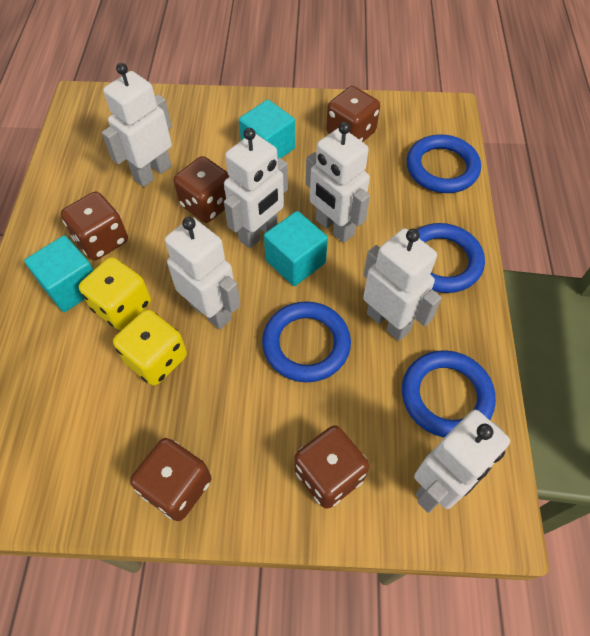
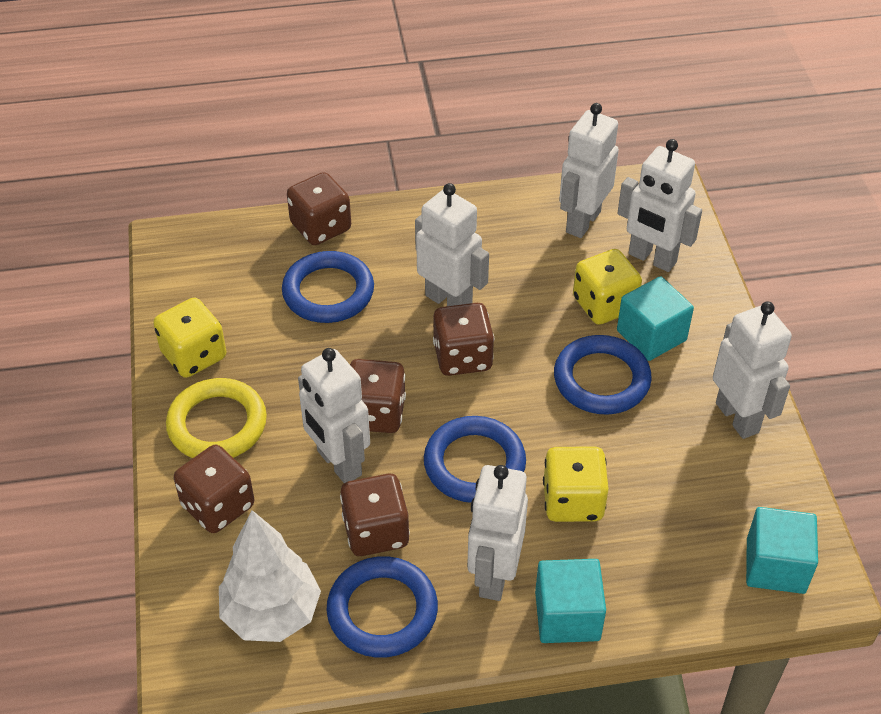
white tree: 0 -> 1
yellow dice: 2 -> 3
yellow ring: 0 -> 1

